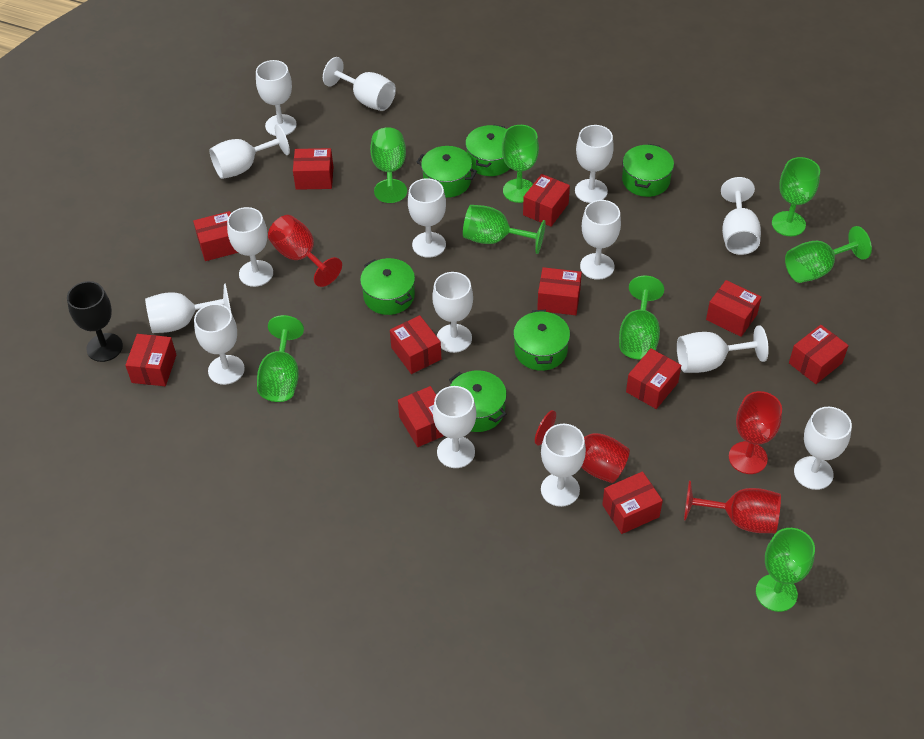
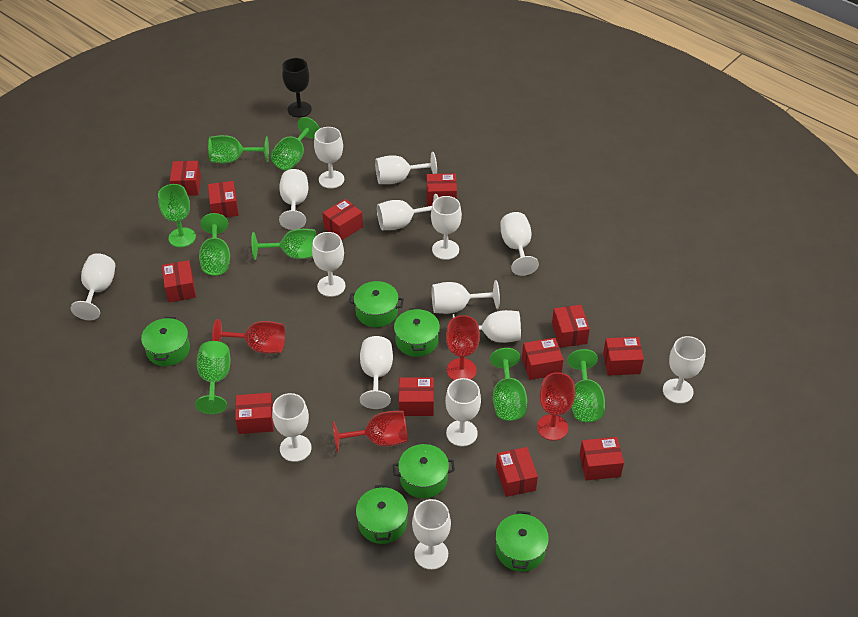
red box: 11 -> 12

